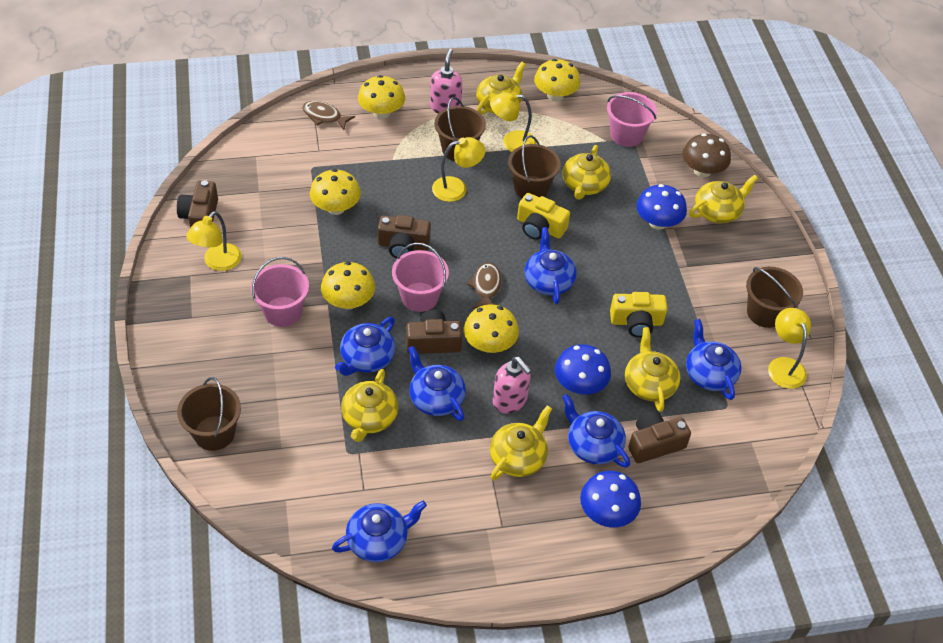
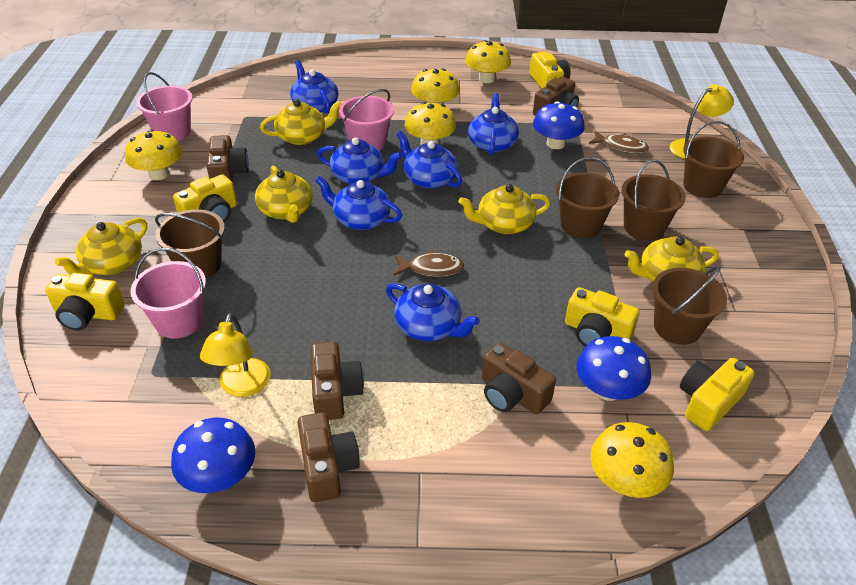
brown bucket: 4 -> 5
brown camera: 4 -> 5
brown mushroom: 1 -> 0
pink soap dispenser: 2 -> 0
yellow camera: 2 -> 5
yellow lamp: 4 -> 2
yellow teapot: 6 -> 5

